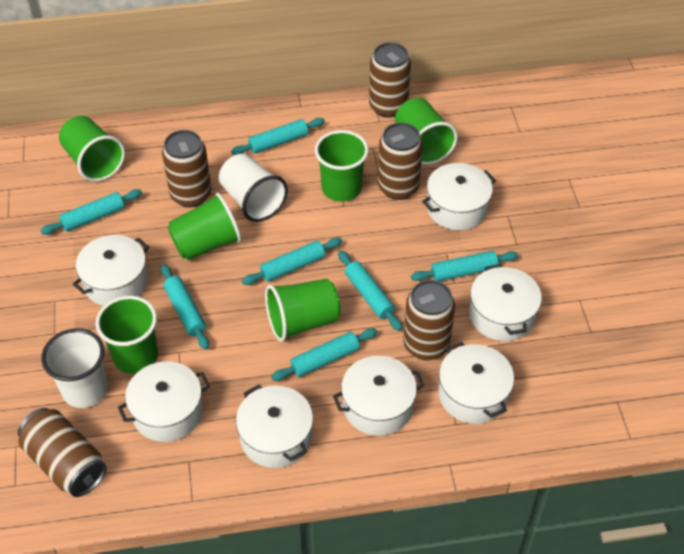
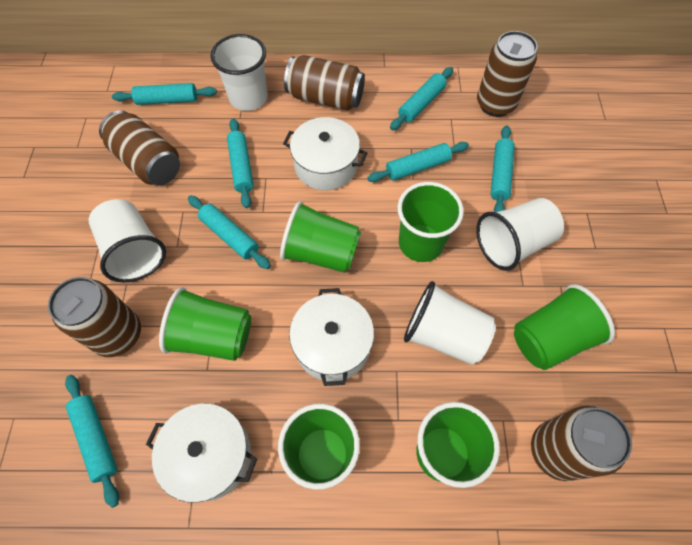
white cup: 2 -> 4
white pot: 7 -> 3

